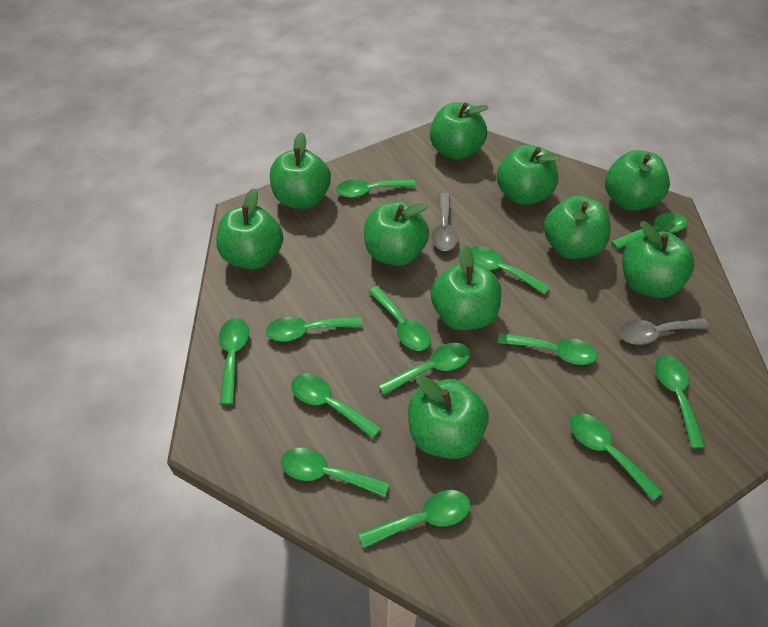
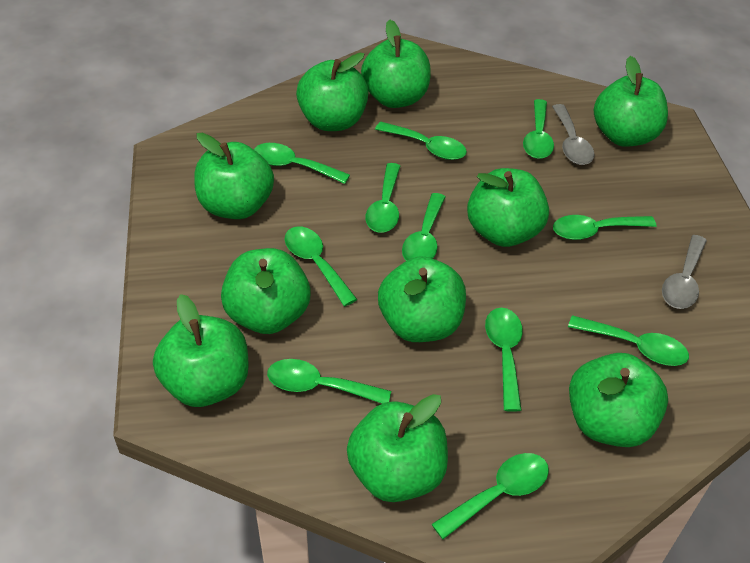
green spoon: 13 -> 11

